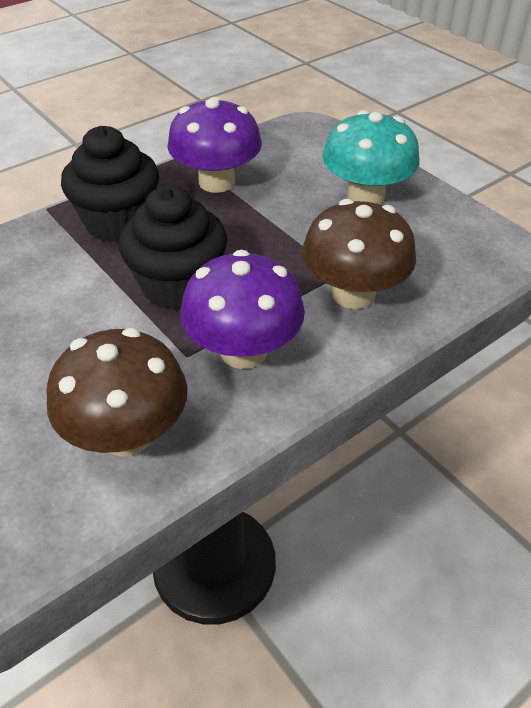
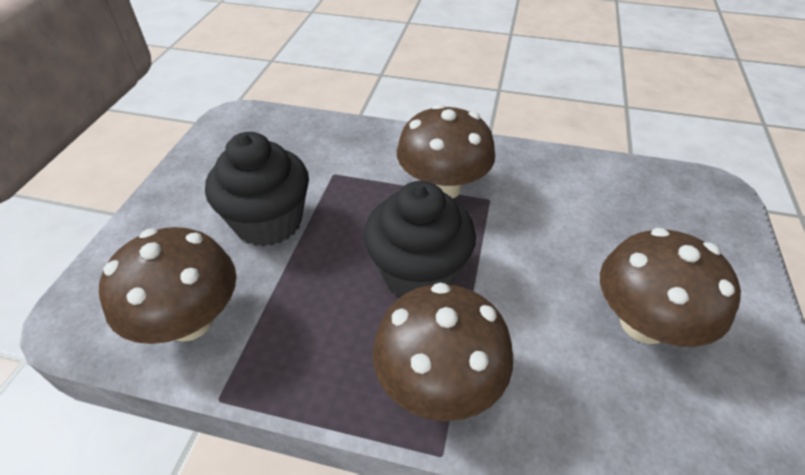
brown mushroom: 2 -> 4
purple mushroom: 2 -> 0
turquoise mushroom: 1 -> 0

